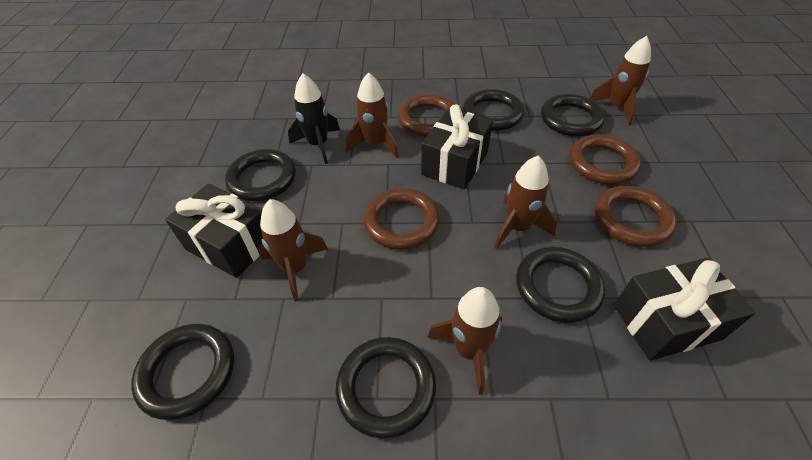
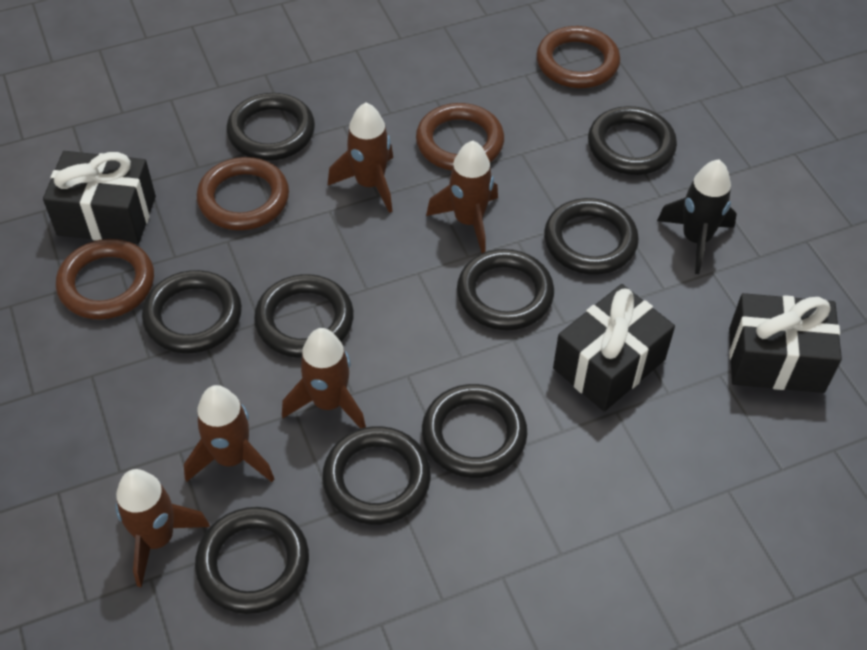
black ring: 6 -> 9

